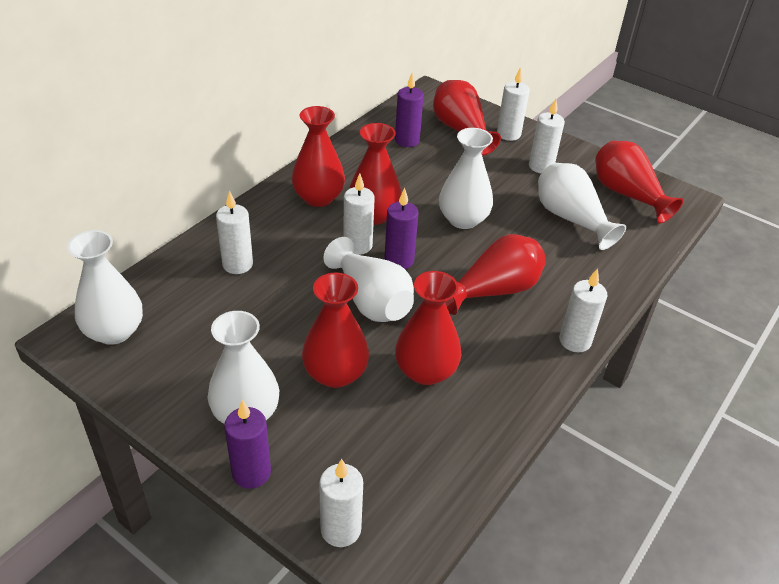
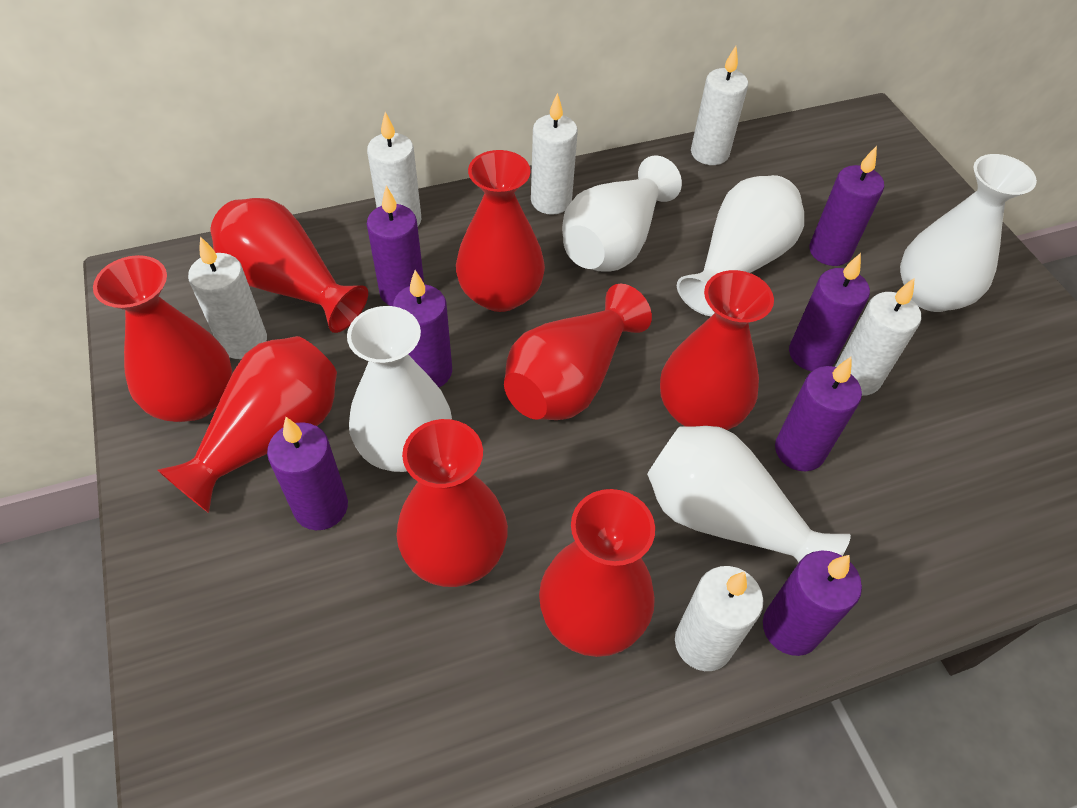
purple candle: 3 -> 7
red vase: 7 -> 8

